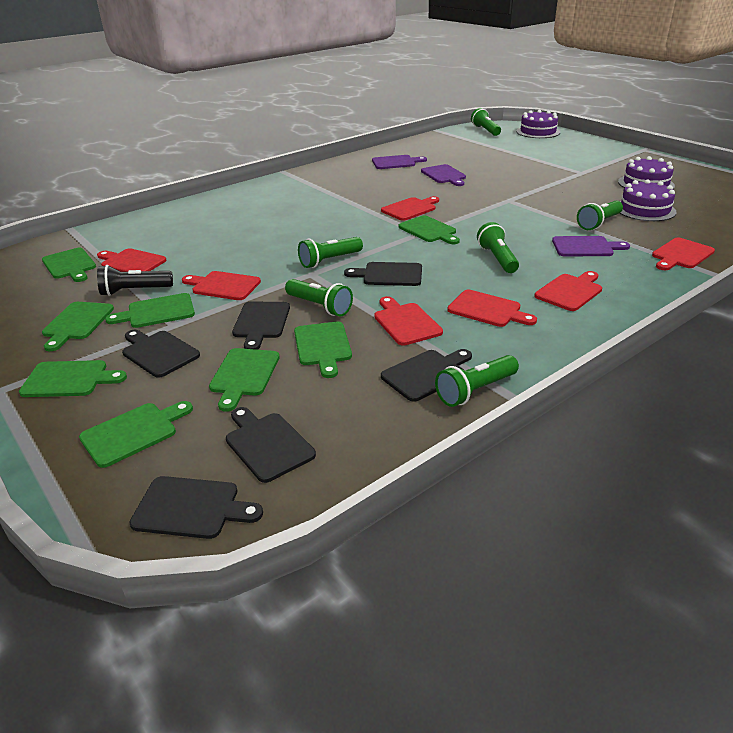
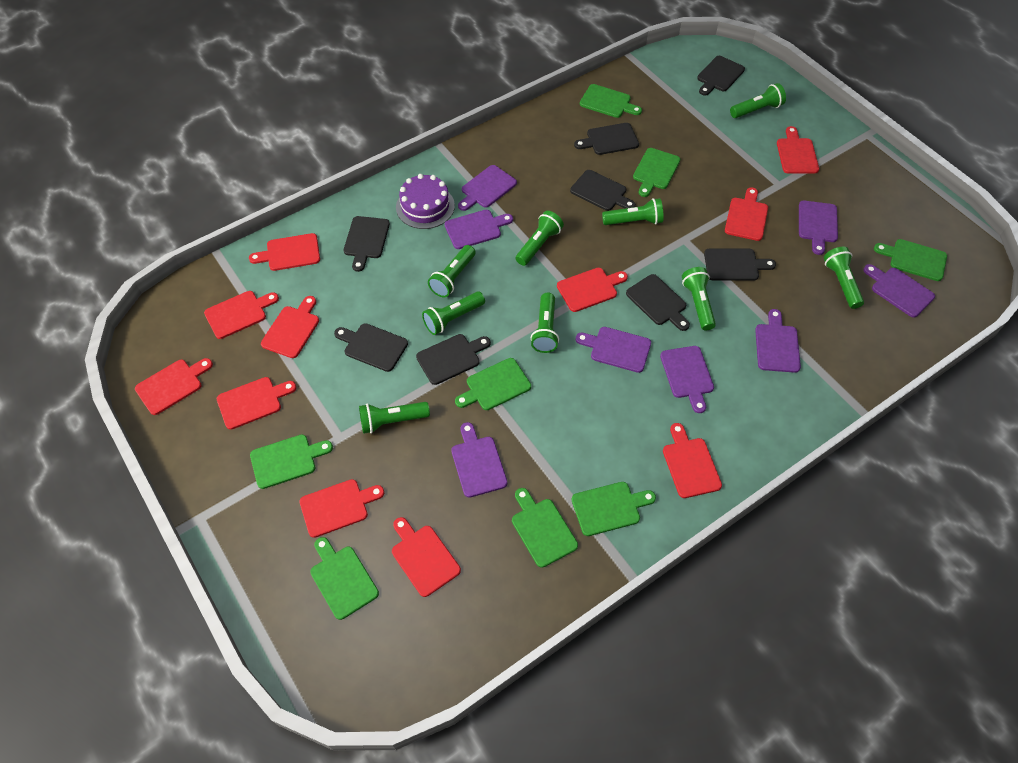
black cutting board: 6 -> 8
black flashlight: 1 -> 0
green flashlight: 6 -> 9
purple cake: 3 -> 1
purple cutting board: 3 -> 8
red cutting board: 7 -> 11

